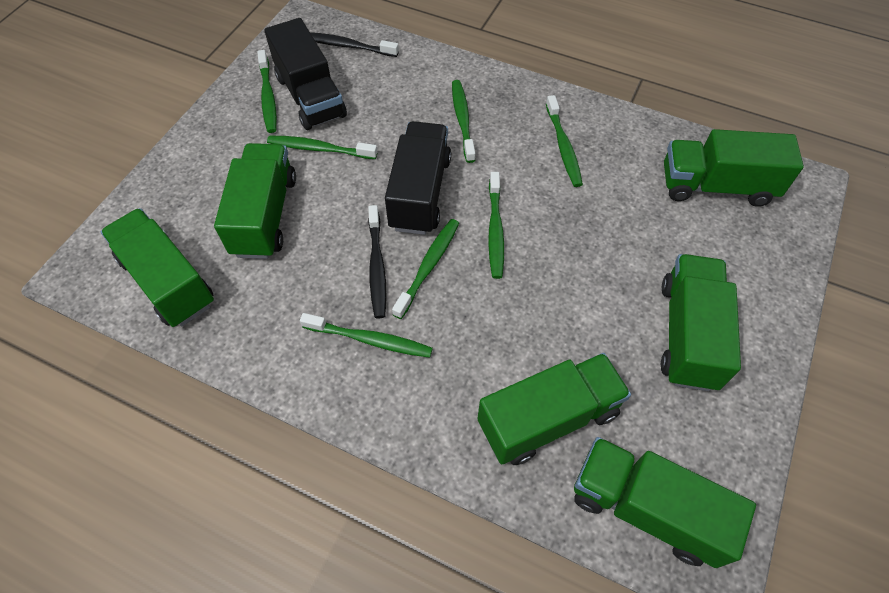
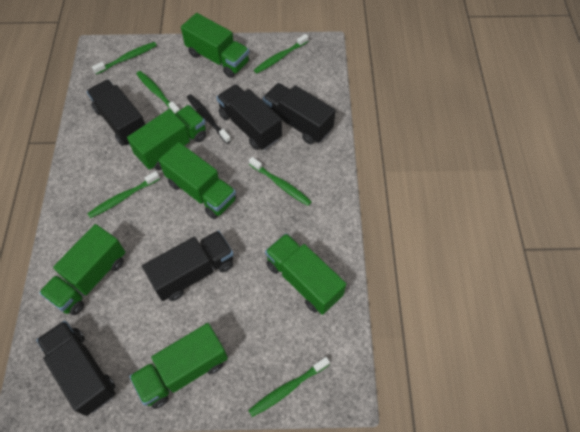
black toothbrush: 2 -> 1
black truck: 2 -> 5
green toothbrush: 7 -> 6

